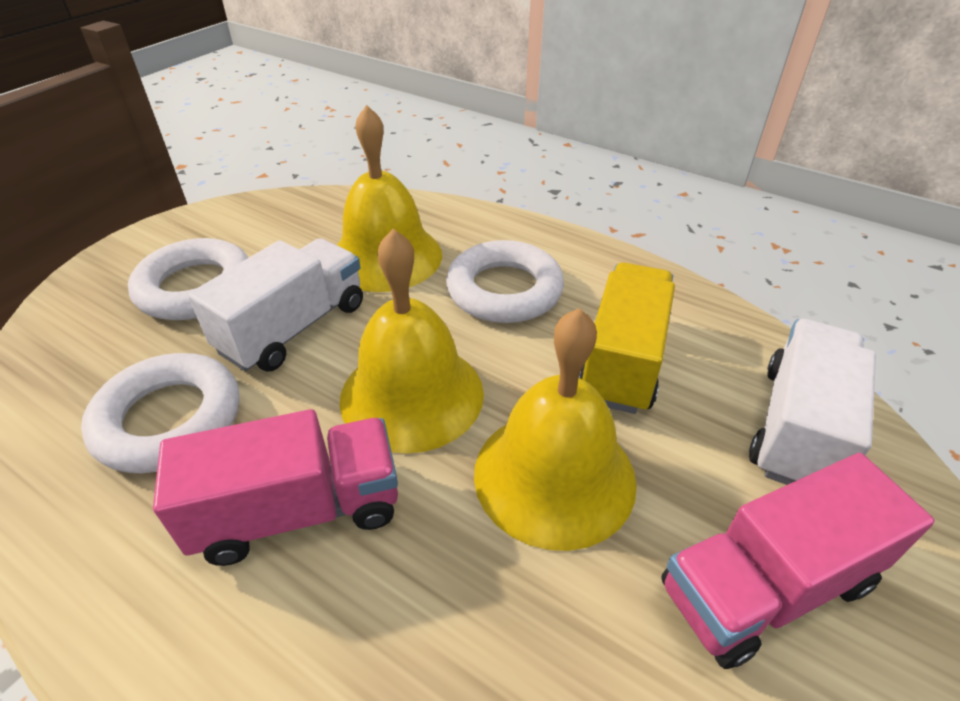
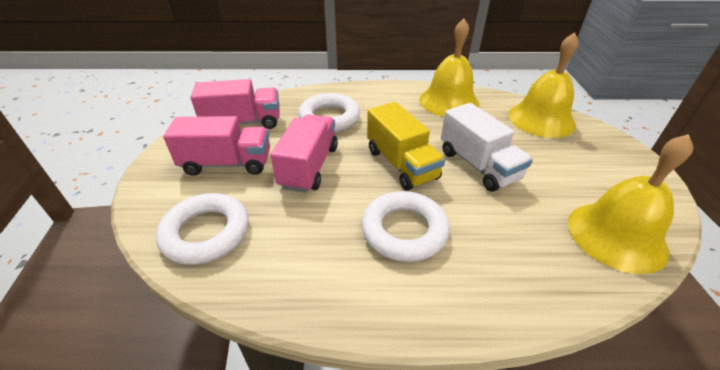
pink truck: 2 -> 3
white truck: 2 -> 1

